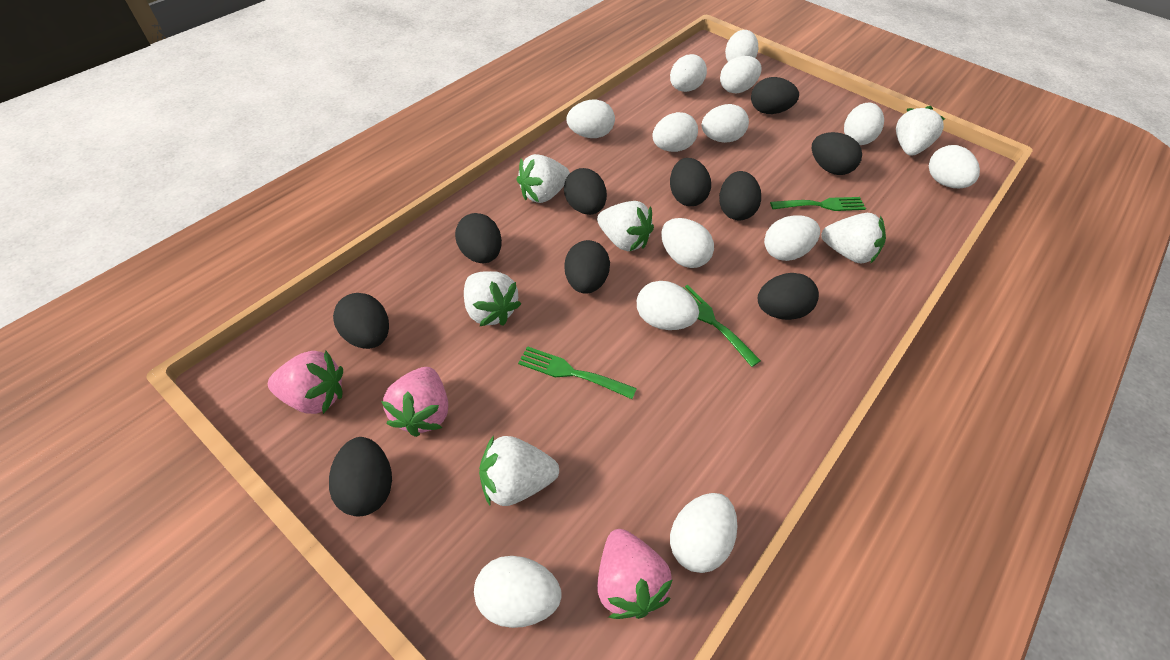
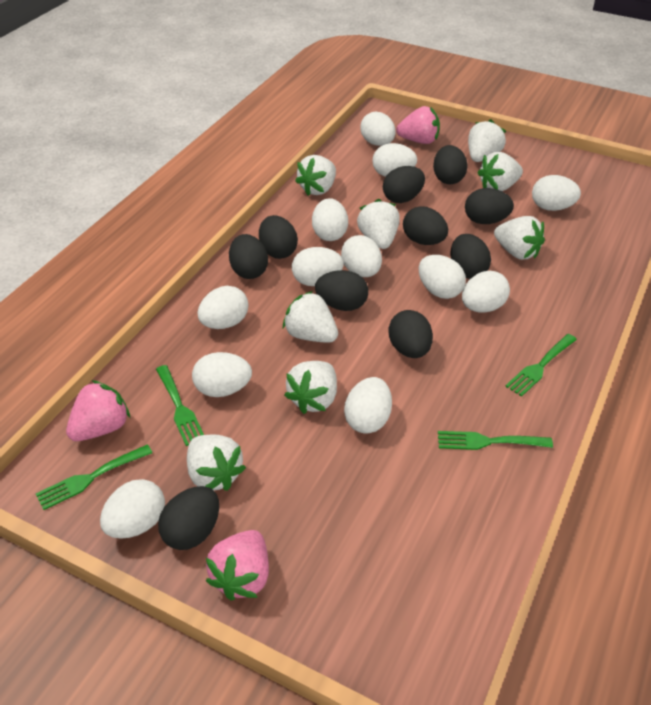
green fork: 3 -> 4
white egg: 13 -> 12
white strawberry: 6 -> 8

